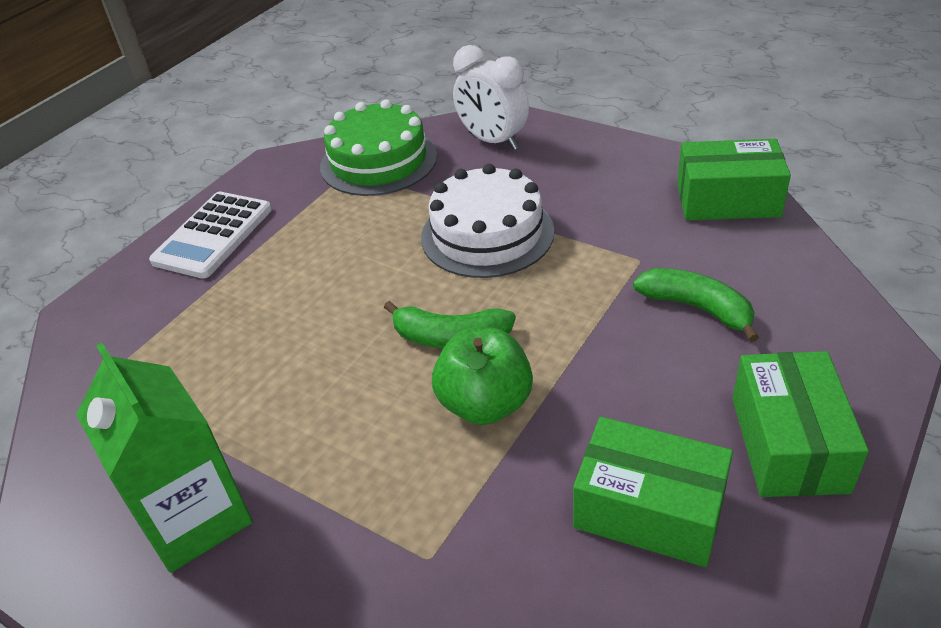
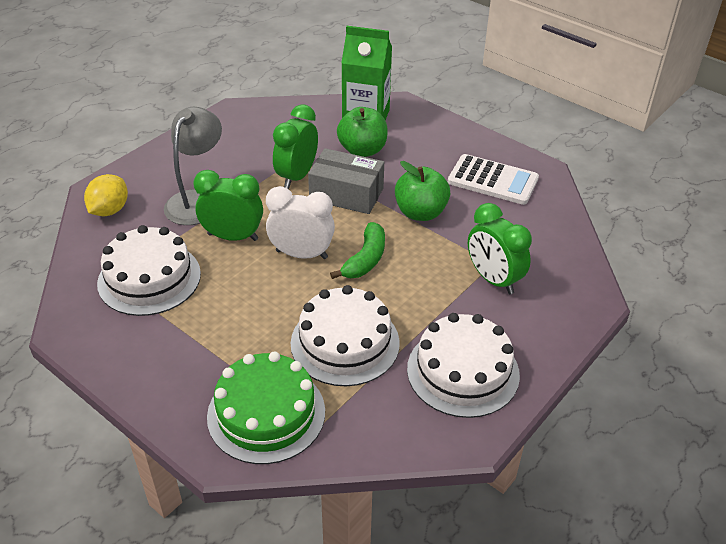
green apple: 1 -> 2
green banana: 2 -> 1
green box: 3 -> 0
green clock: 0 -> 3
grey box: 0 -> 1
grey lamp: 0 -> 1
white cake: 1 -> 3
yellow lemon: 0 -> 1

